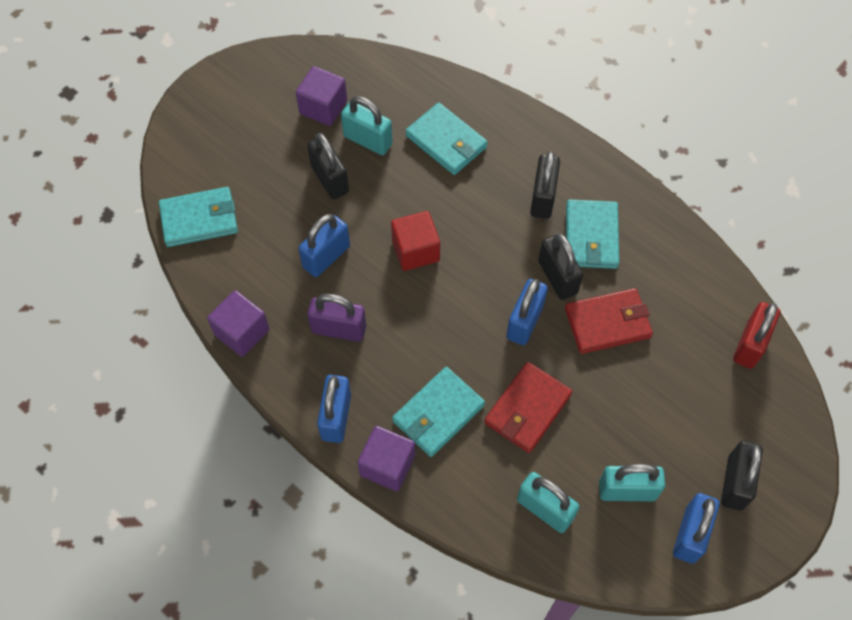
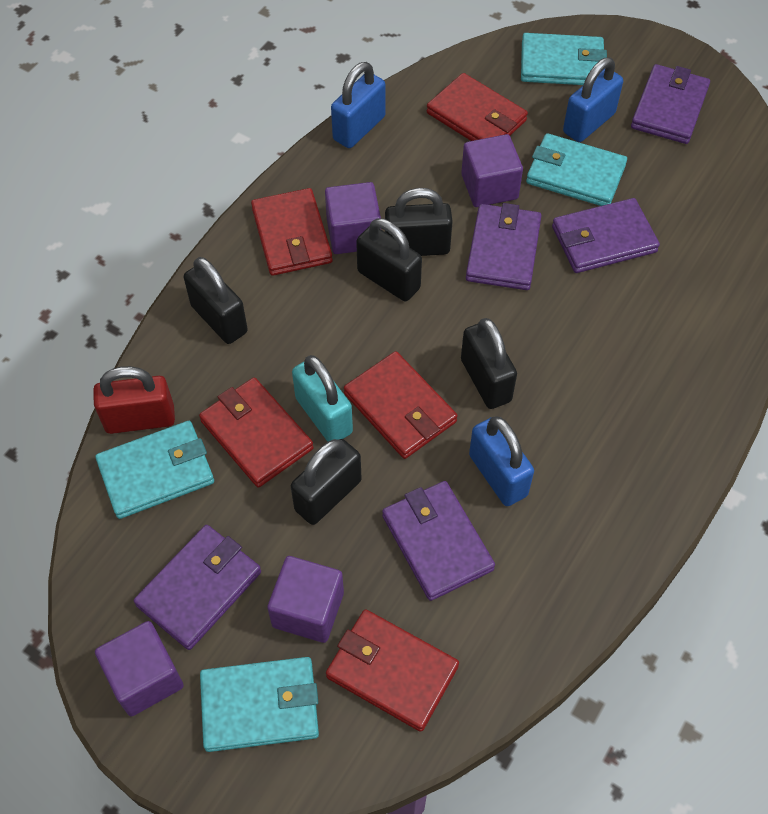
black padlock: 4 -> 5
blue padlock: 4 -> 3
purple cube: 3 -> 4
purple padlock: 1 -> 0
purple wallet: 0 -> 5
red cube: 1 -> 0
red wallet: 2 -> 5
turquoise padlock: 3 -> 1

